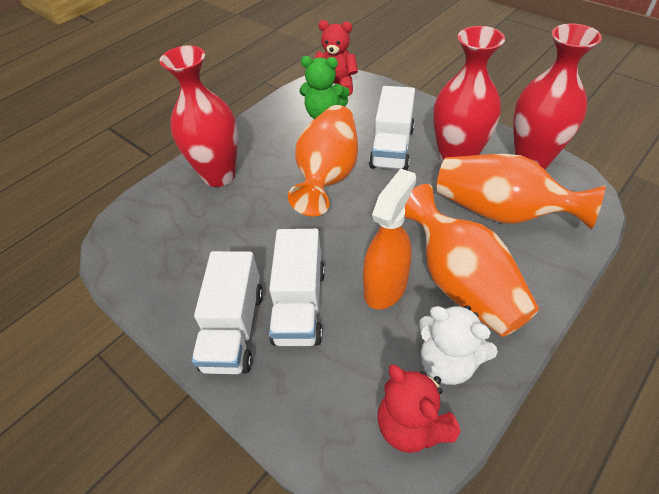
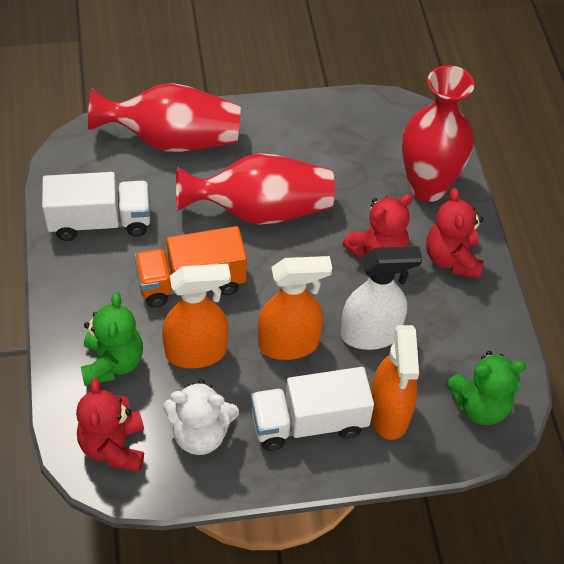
green teddy bear: 1 -> 2
orange spray bottle: 1 -> 3
orange truck: 0 -> 1
orange vase: 3 -> 0
red teddy bear: 2 -> 3
white spray bottle: 0 -> 1
white truck: 3 -> 2

